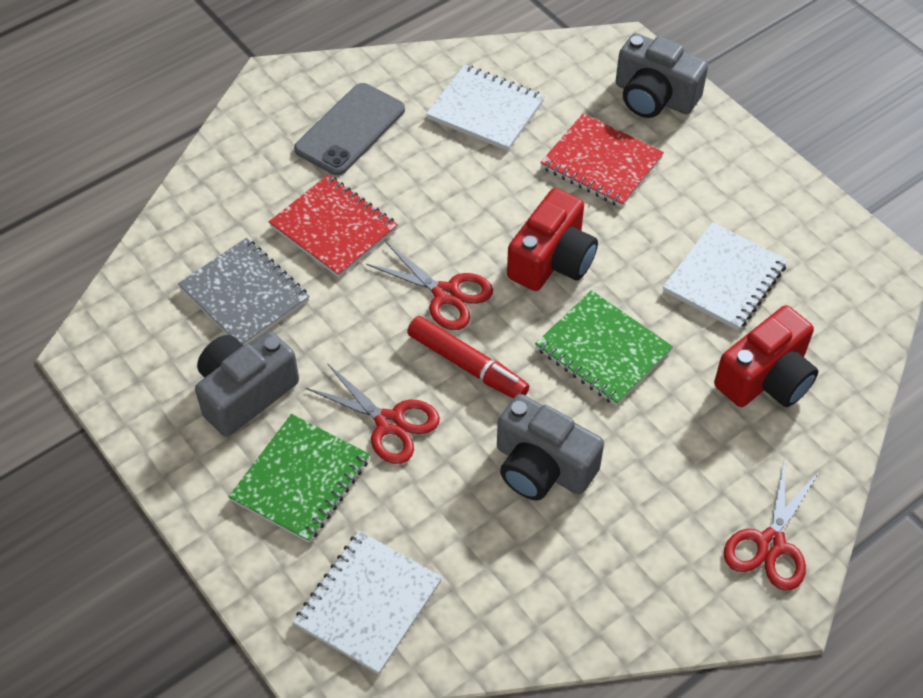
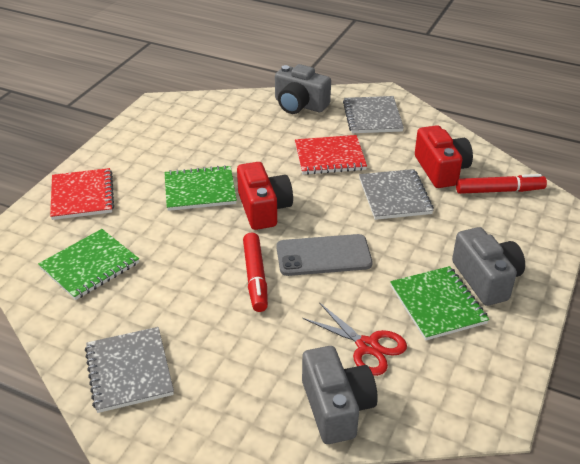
green notebook: 2 -> 3
grey notebook: 1 -> 3
red marker: 1 -> 2
red scissors: 3 -> 1
white notebook: 3 -> 0

